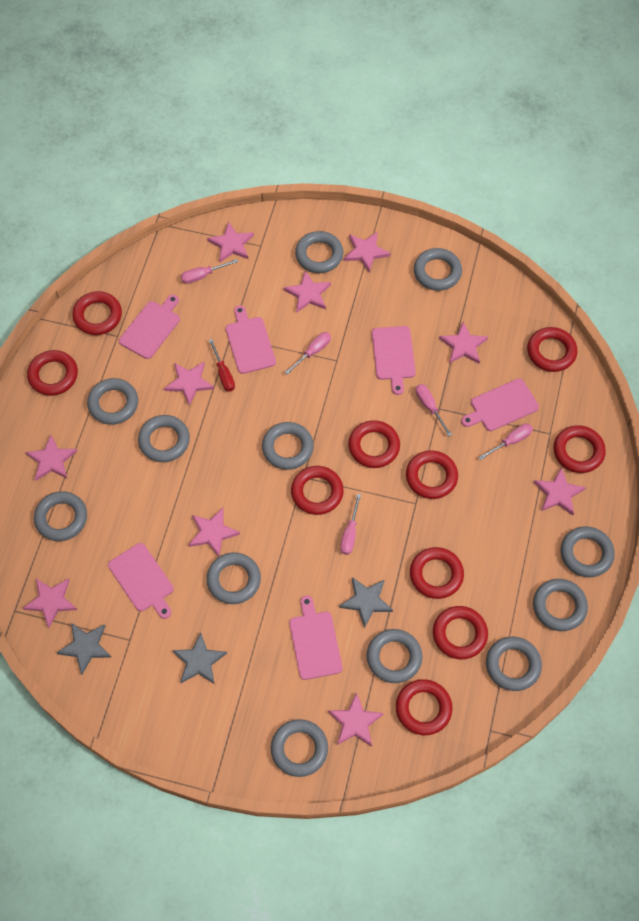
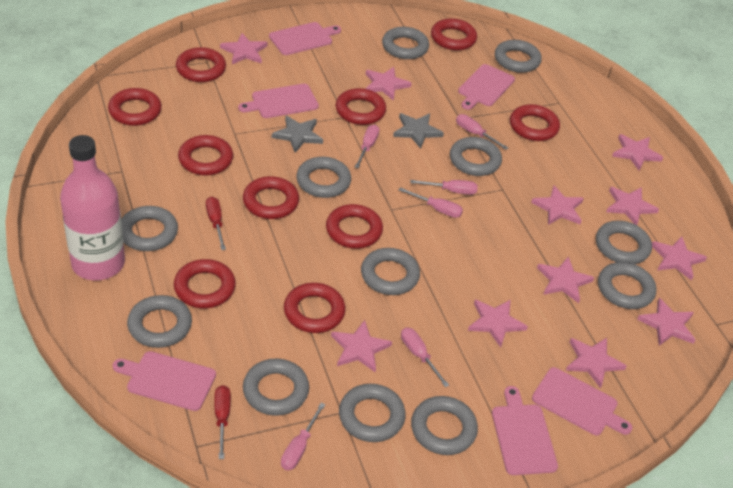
grey star: 3 -> 2
pink bottle: 0 -> 1
pink screwdriver: 5 -> 6
pink star: 10 -> 11
red screwdriver: 1 -> 2

